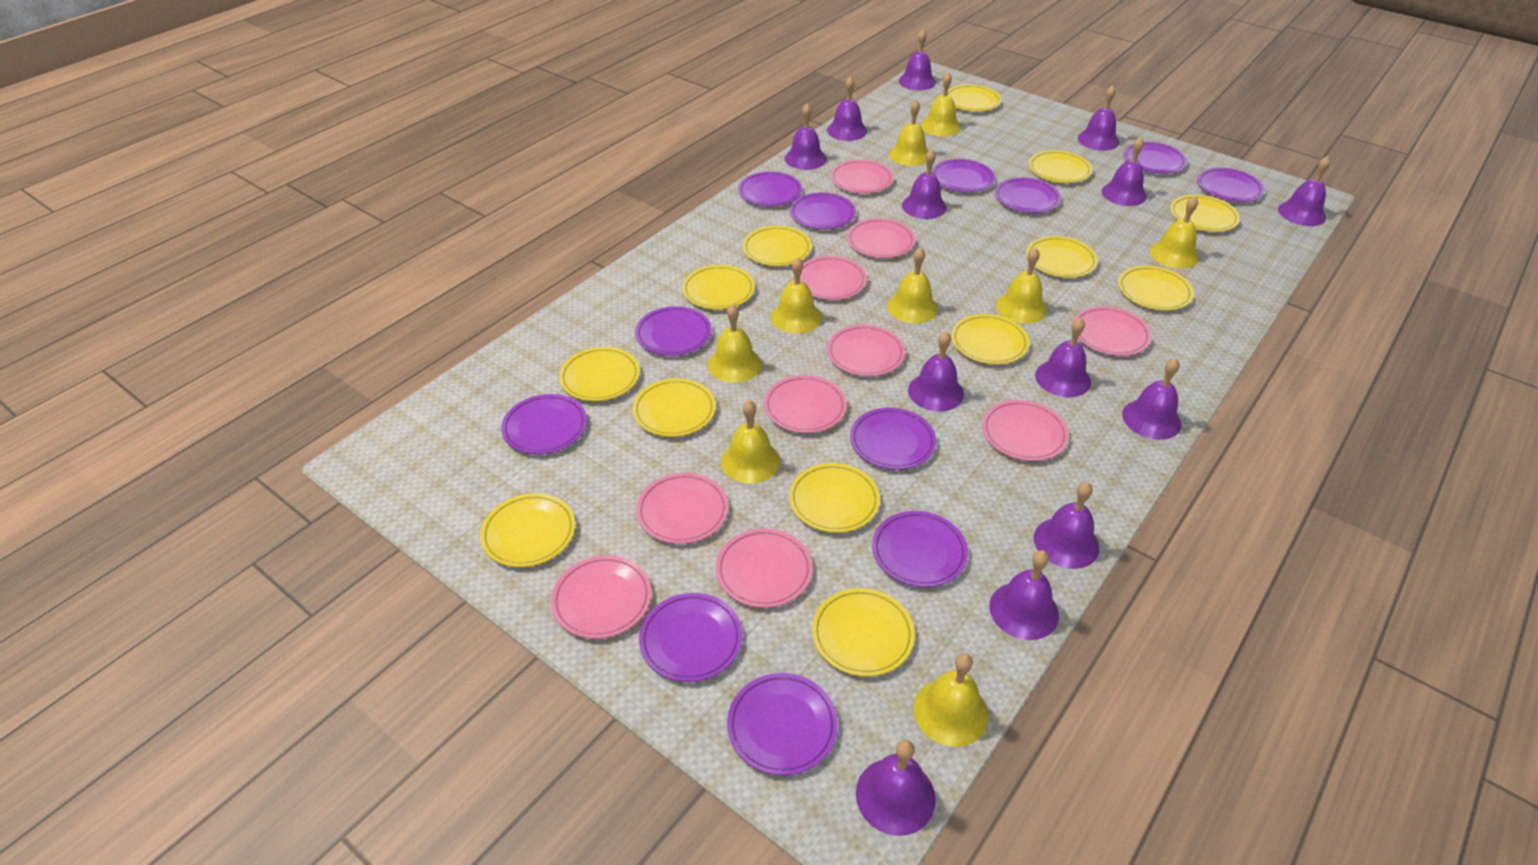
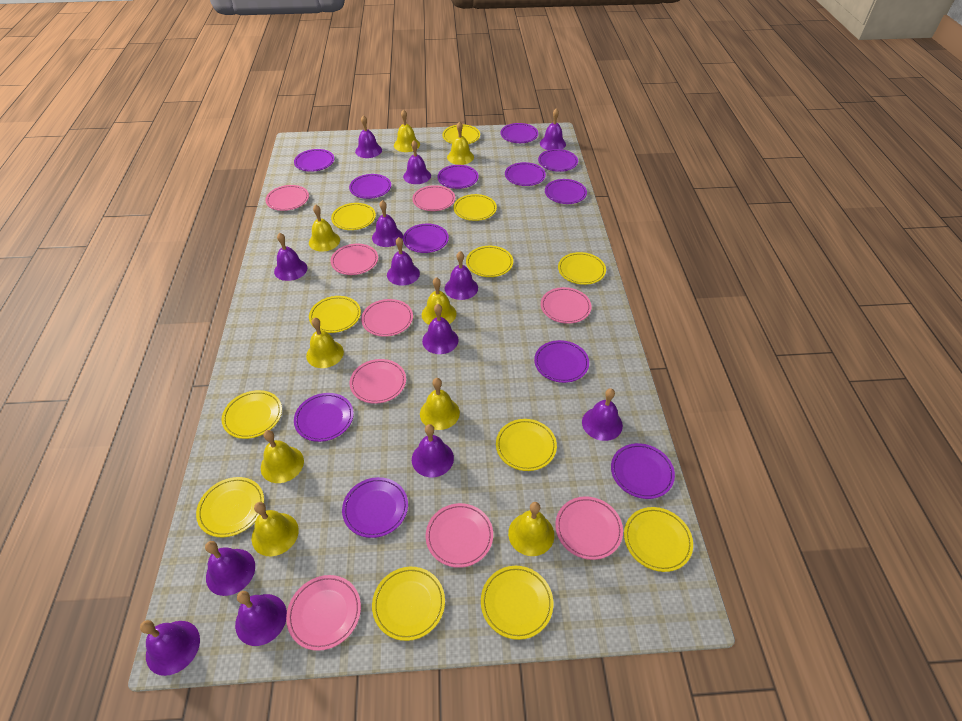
pink plate: 10 -> 9
yellow plate: 13 -> 12

